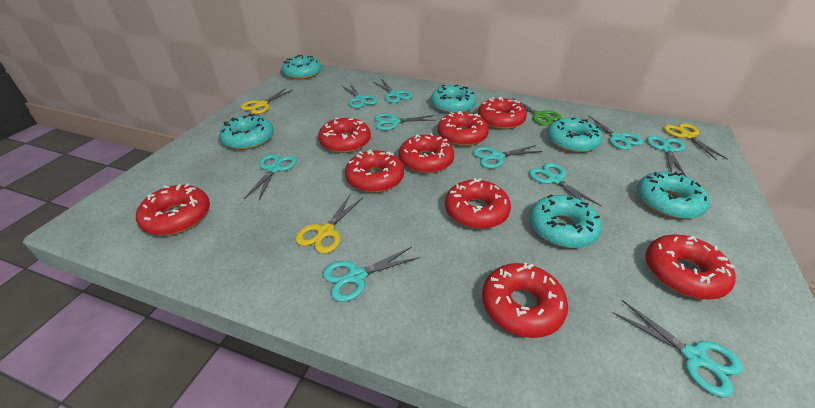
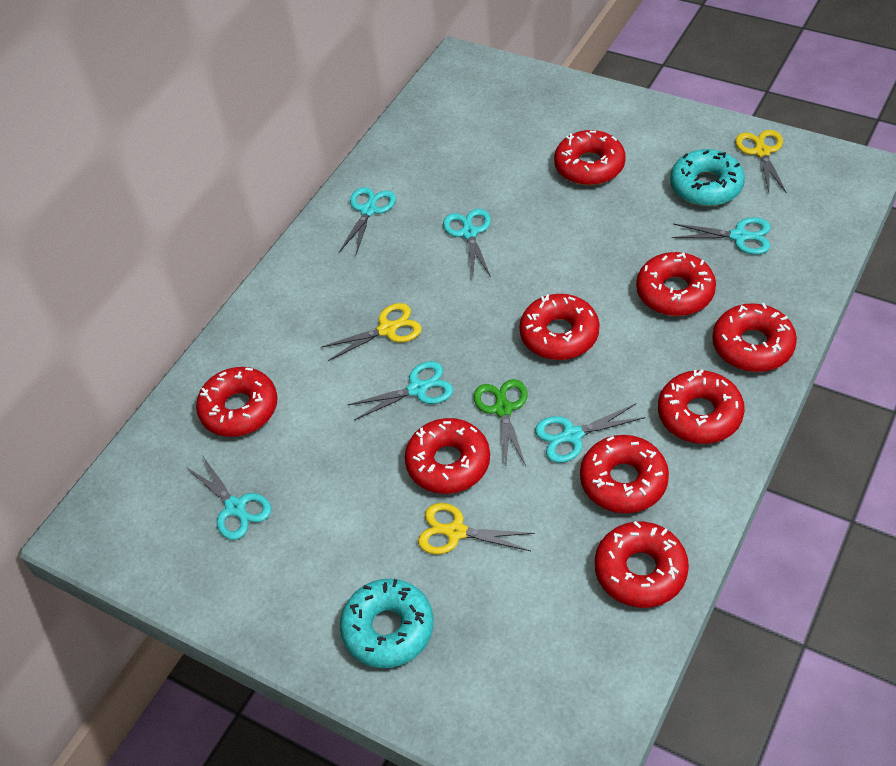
turquoise donut: 6 -> 2
turquoise scissors: 10 -> 6

